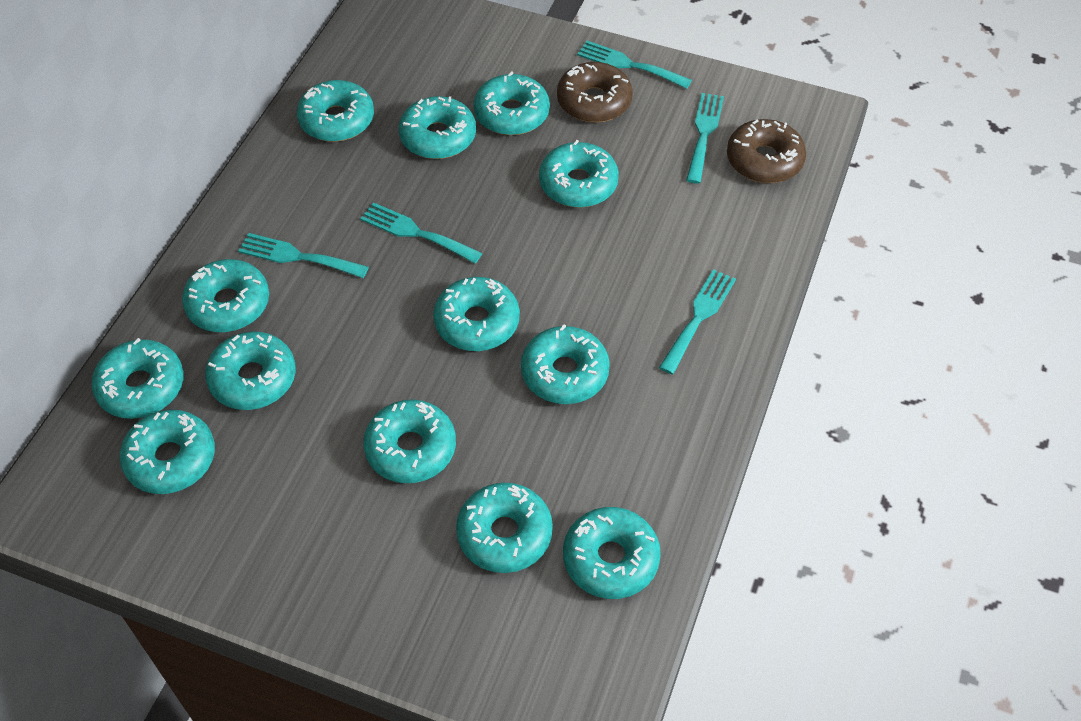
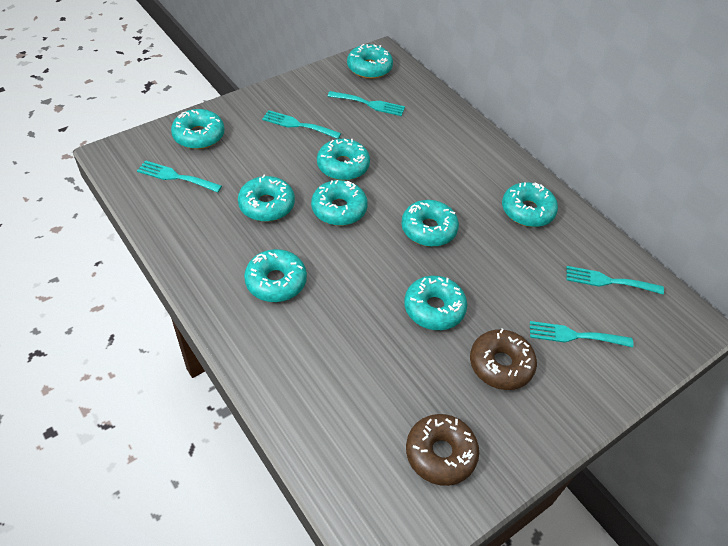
turquoise donut: 13 -> 9

